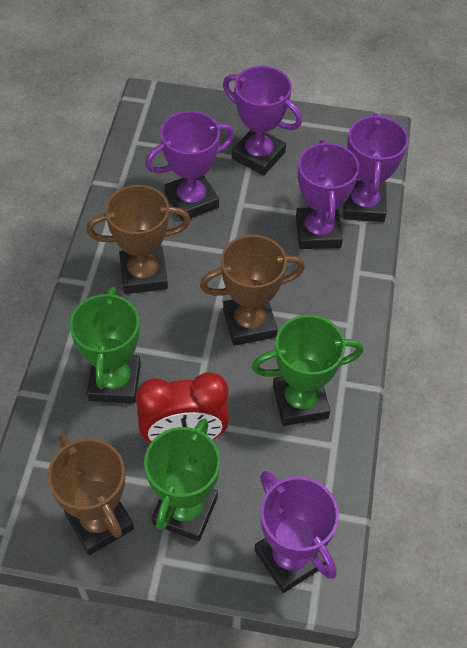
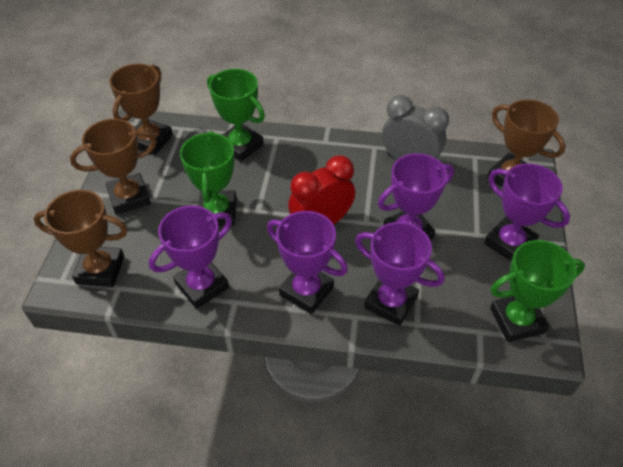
brown trophy: 3 -> 4
grey clock: 0 -> 1

